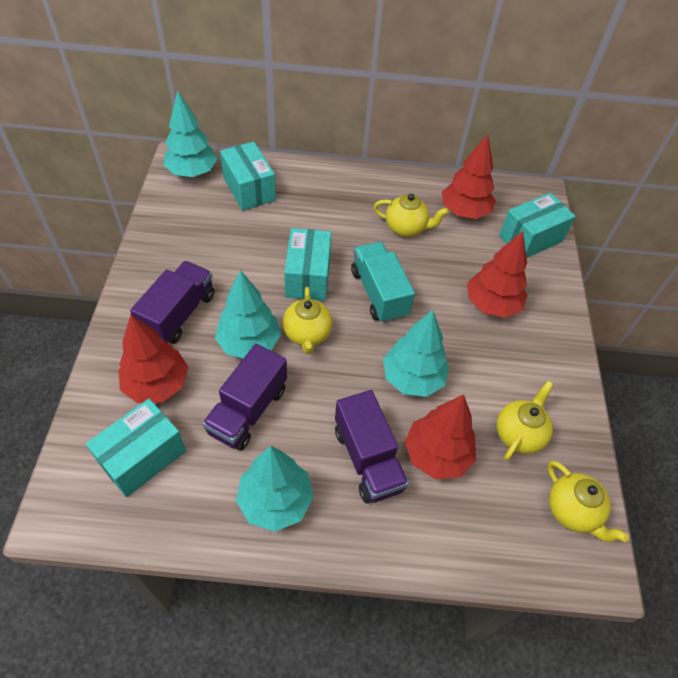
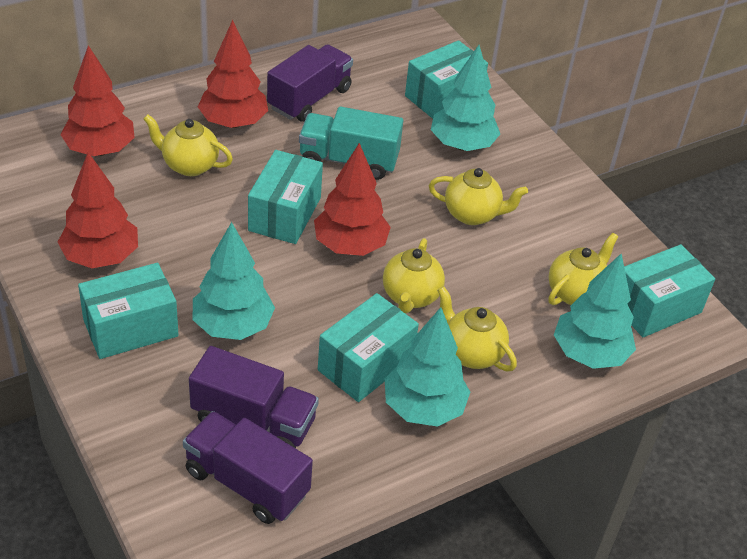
turquoise box: 4 -> 5
yellow teapot: 4 -> 5

